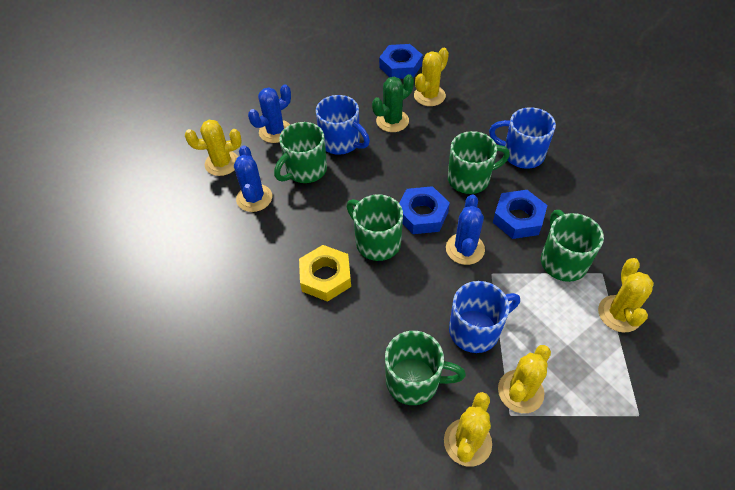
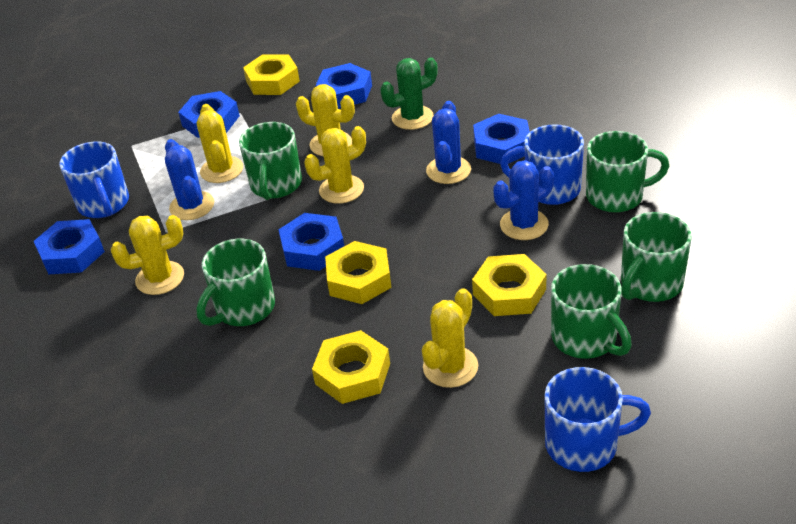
blue nut: 3 -> 5
yellow nut: 1 -> 4

